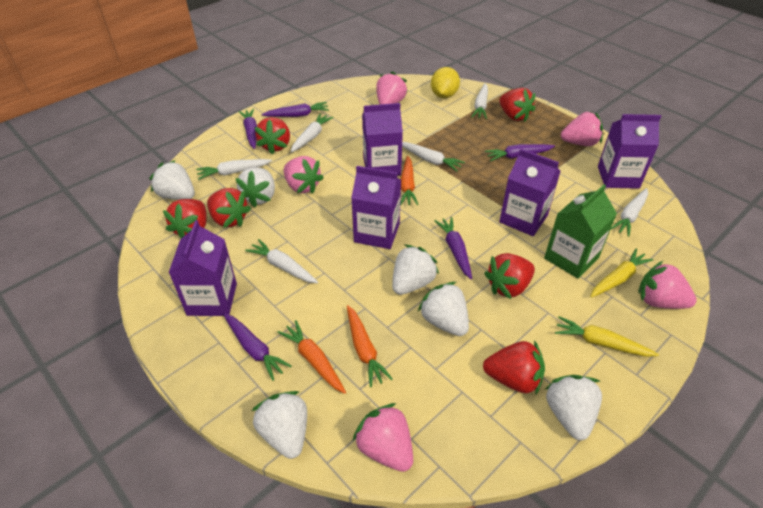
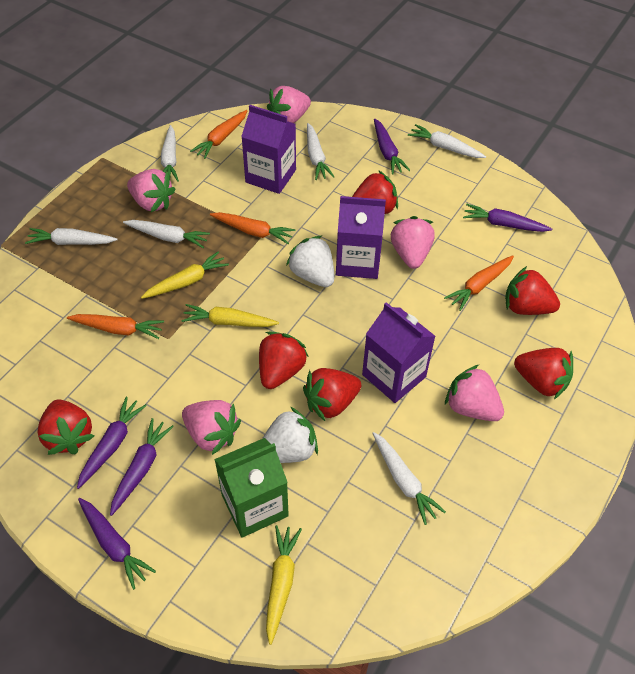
orange carrot: 3 -> 4
purple carton: 5 -> 3
white strawberry: 6 -> 2
yellow carrot: 2 -> 3
yellow lemon: 1 -> 0

